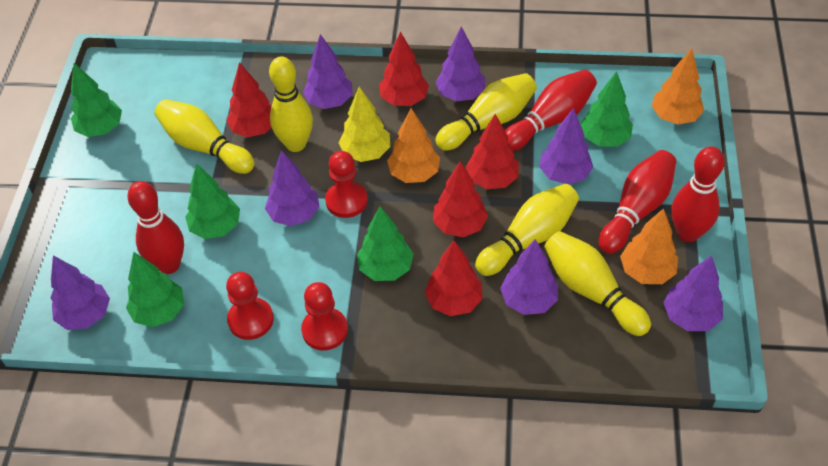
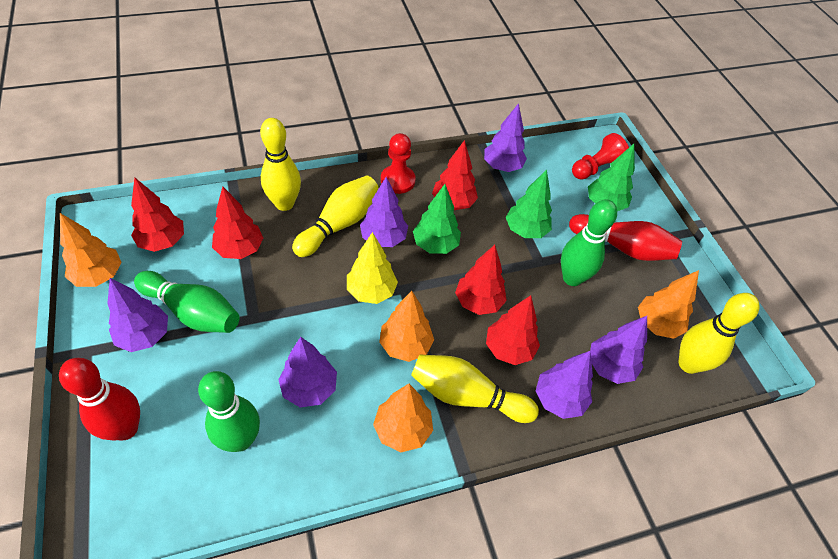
green bowling pin: 0 -> 3
green tree: 5 -> 3
orange tree: 3 -> 4
purple tree: 7 -> 6
red bowling pin: 4 -> 2
red pawn: 3 -> 2
yellow bowling pin: 5 -> 4

